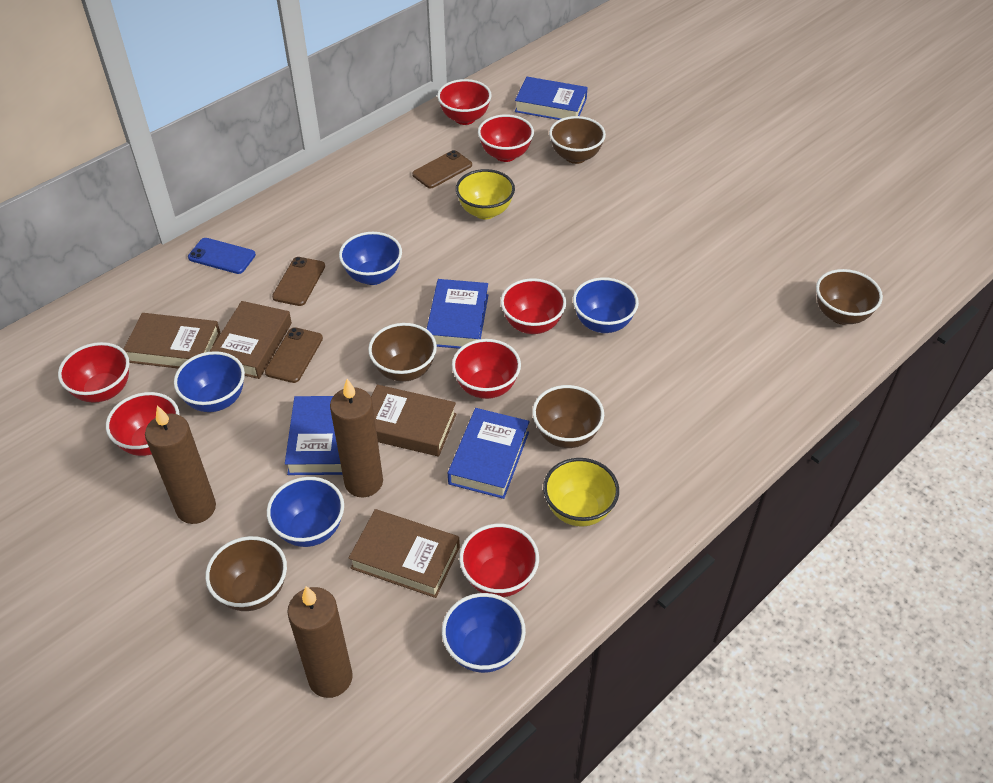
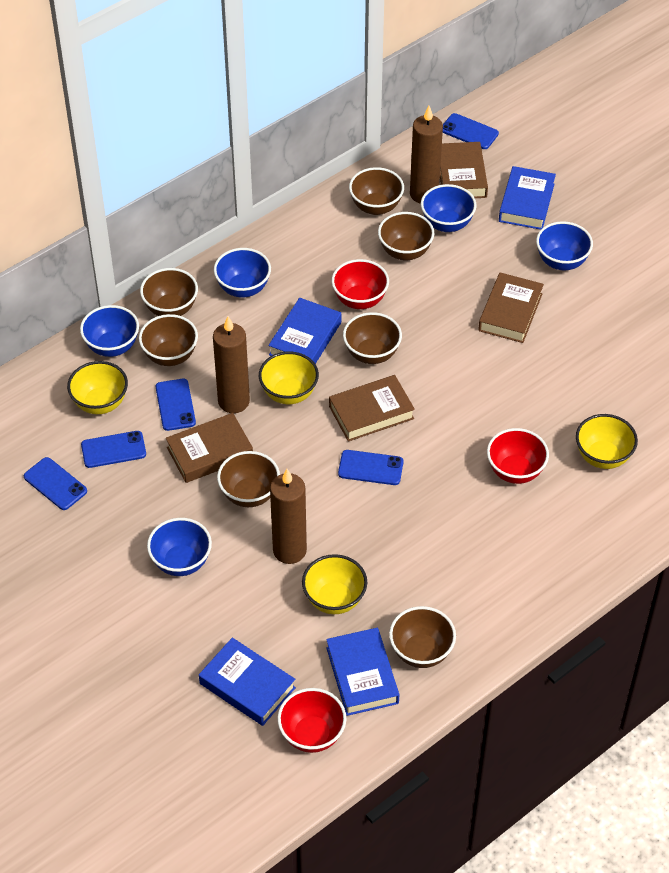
blue phone: 1 -> 5
brown bowl: 5 -> 7
brown phone: 3 -> 0
red bowl: 7 -> 3
yellow bowl: 2 -> 4

